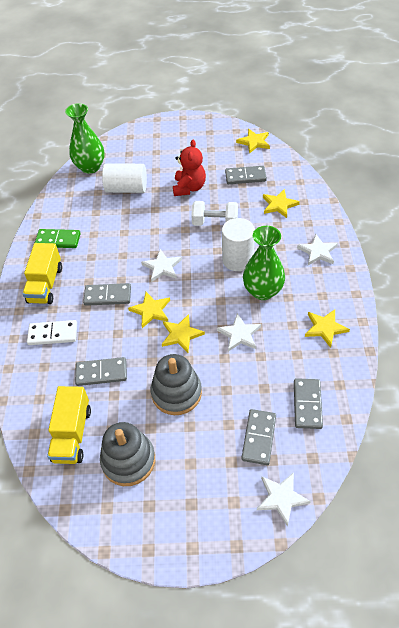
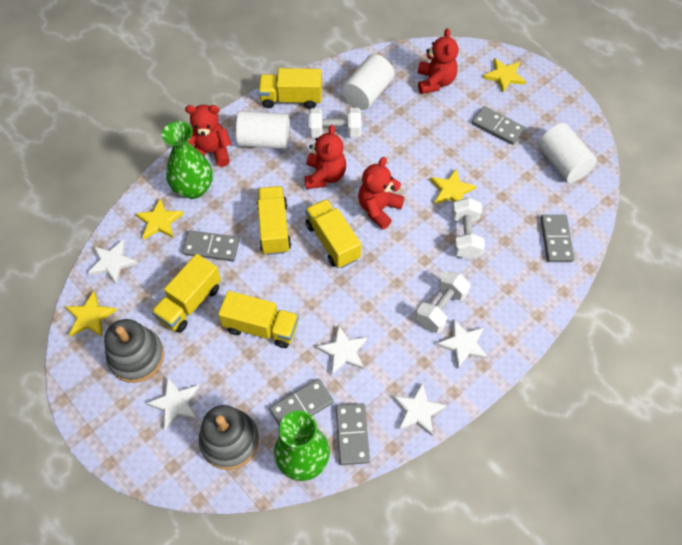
green domino: 1 -> 0
red teddy bear: 1 -> 4
white cylinder: 2 -> 3
white domino: 1 -> 0
white dumbbell: 1 -> 3
white star: 4 -> 5
yellow star: 5 -> 4
yellow truck: 2 -> 5

